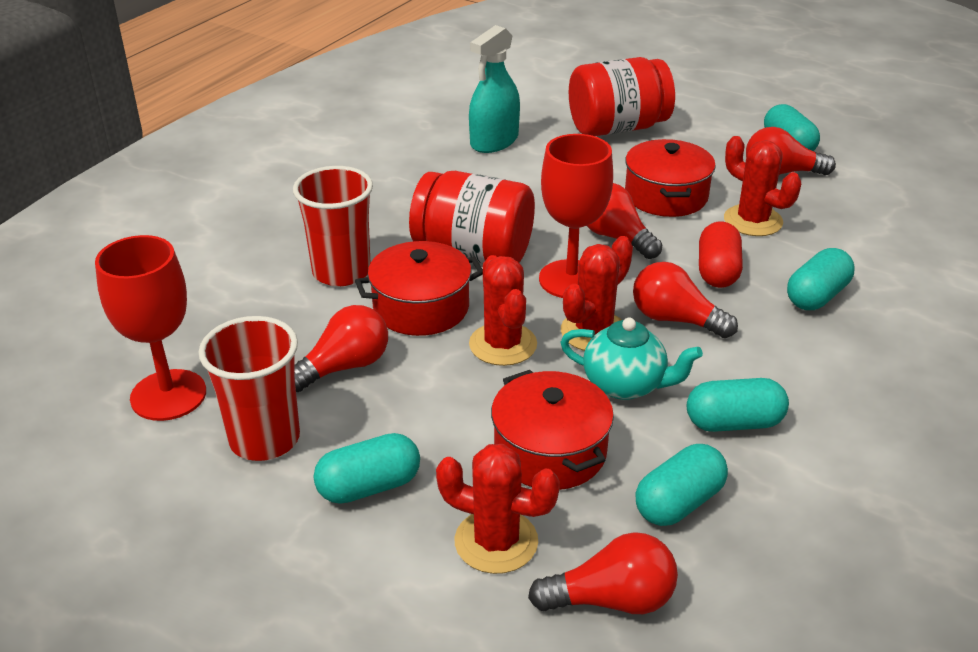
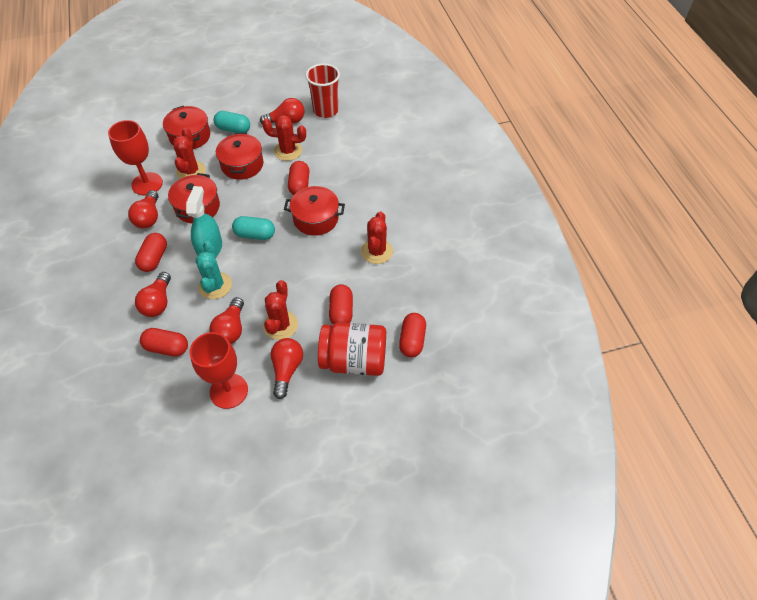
red capsule: 1 -> 5
red cup: 2 -> 1
red jar: 2 -> 1
red pot: 3 -> 4
turquoise cactus: 0 -> 1
turquoise capsule: 5 -> 2
turquoise teapot: 1 -> 0

